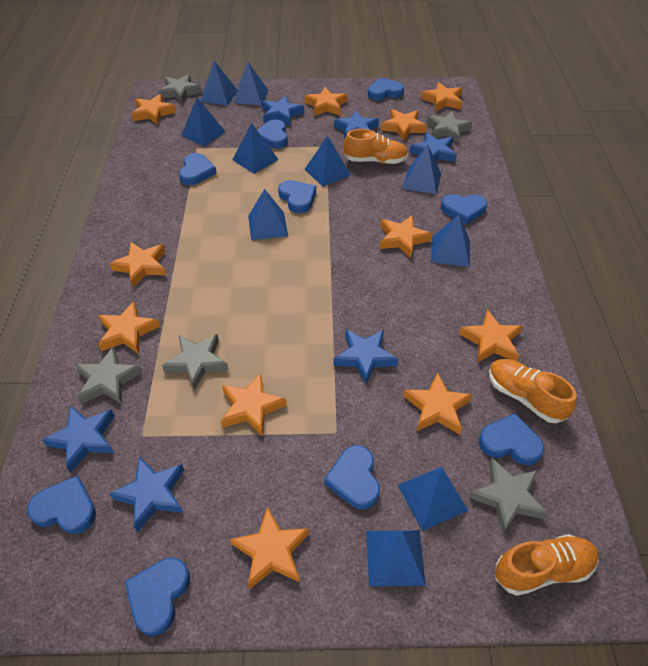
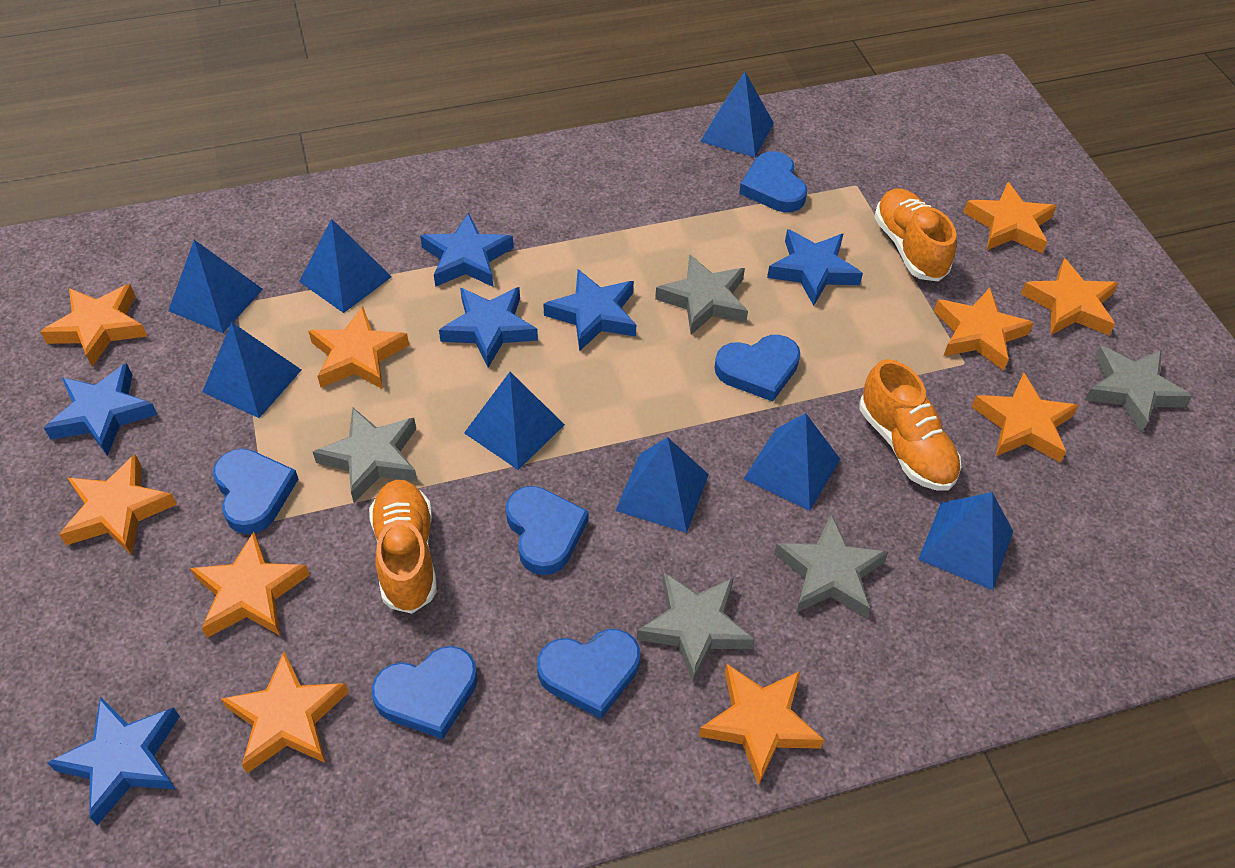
blue heart: 9 -> 6
blue pyramid: 10 -> 8
orange star: 11 -> 10

